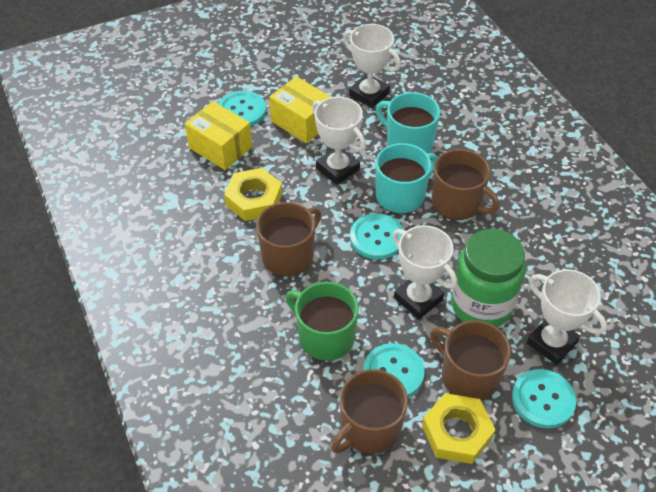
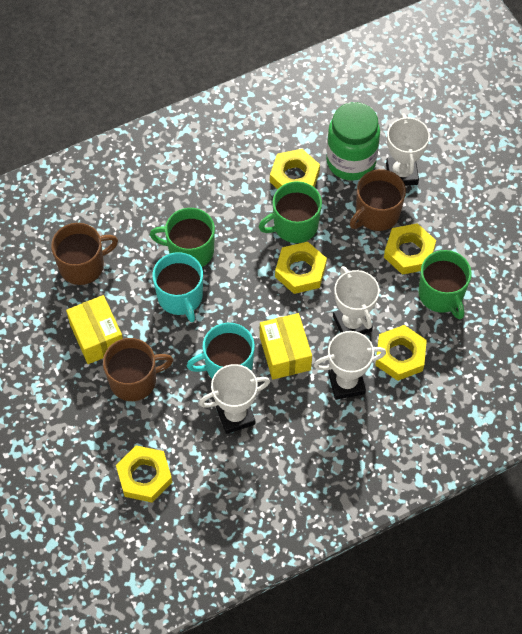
brown mug: 4 -> 3
green mug: 1 -> 3
turquoise button: 4 -> 0
yellow nut: 2 -> 5

